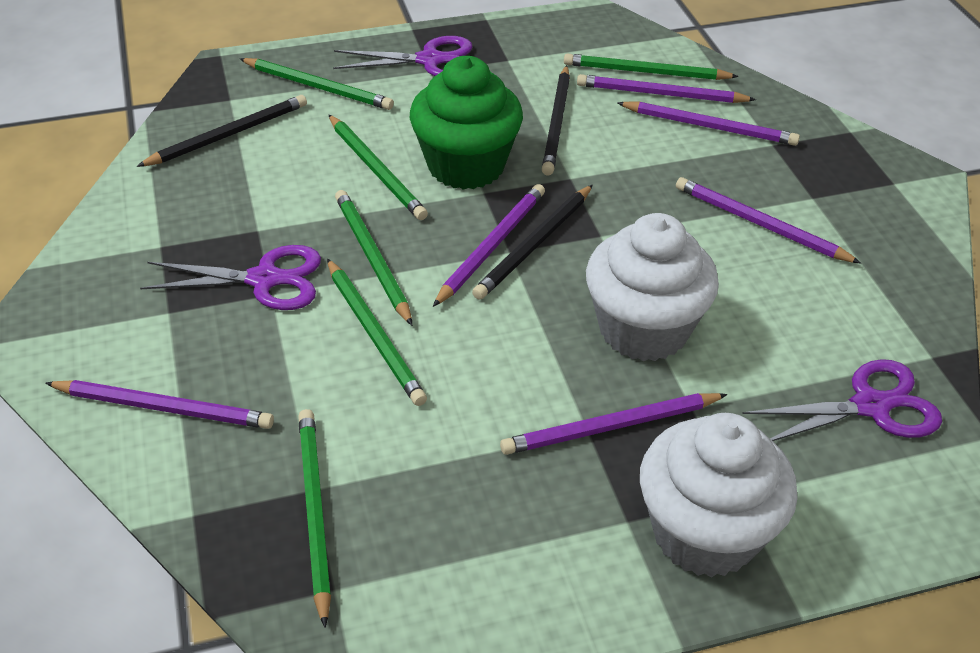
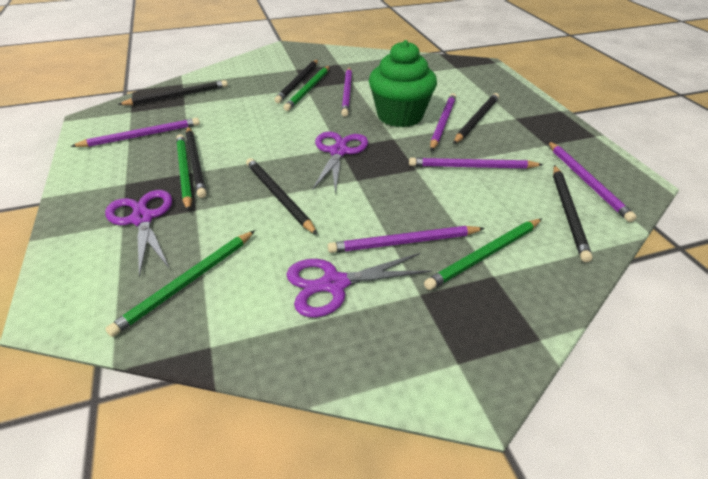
black pencil: 3 -> 6
green pencil: 6 -> 4
white cupcake: 2 -> 0

